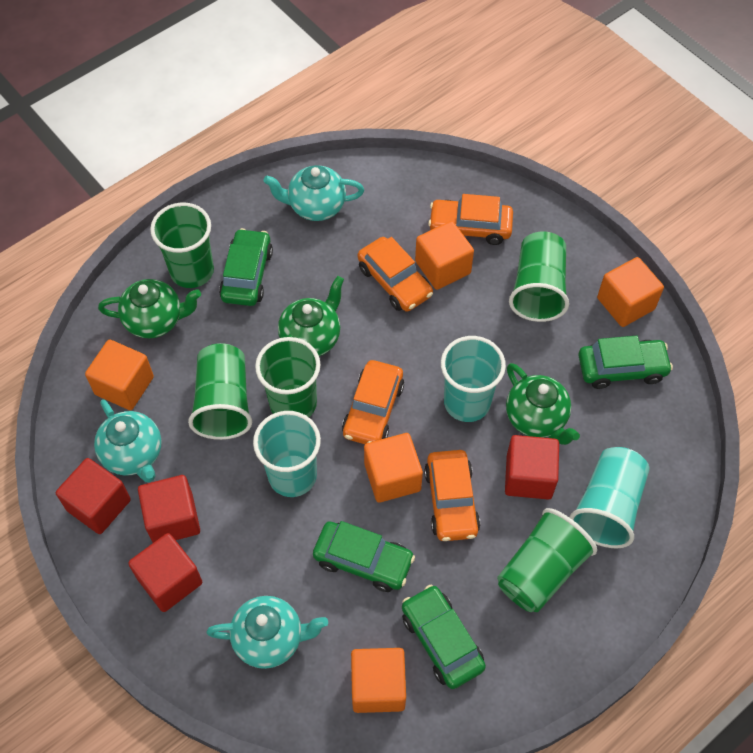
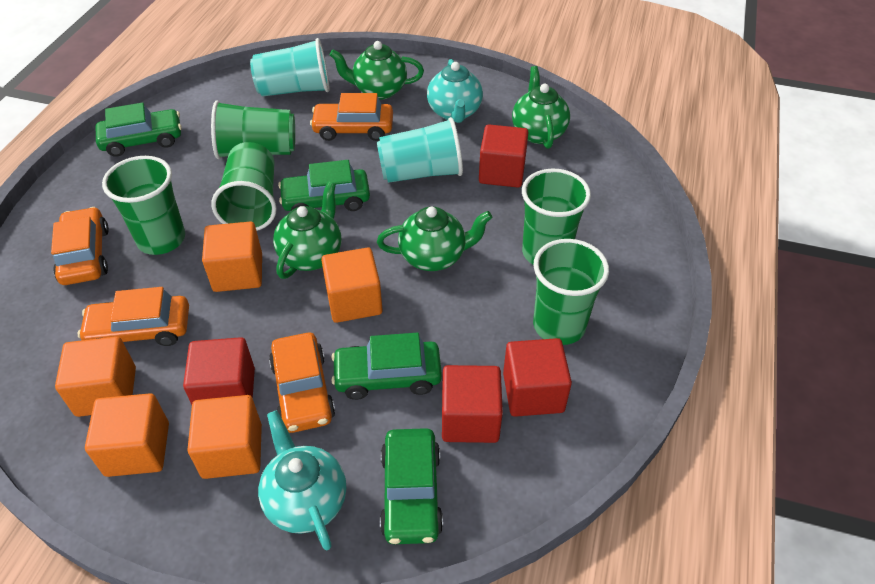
green teapot: 3 -> 4
turquoise cup: 3 -> 2
turquoise teapot: 3 -> 2

